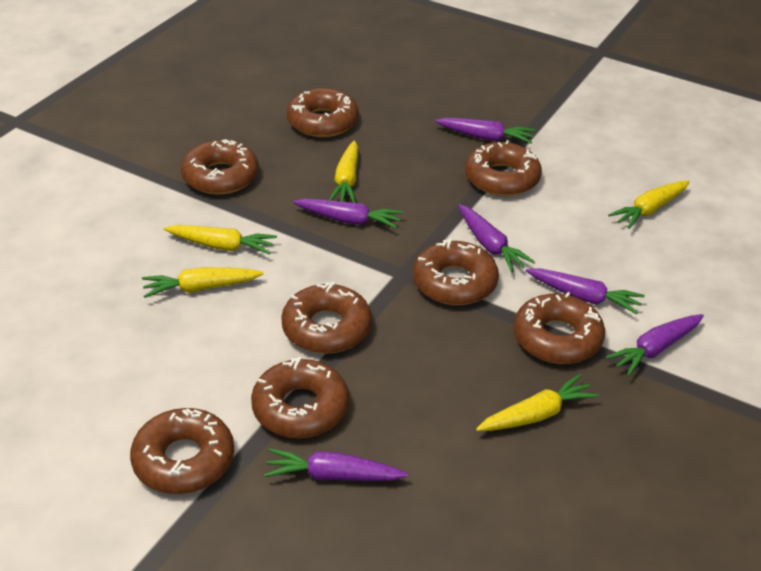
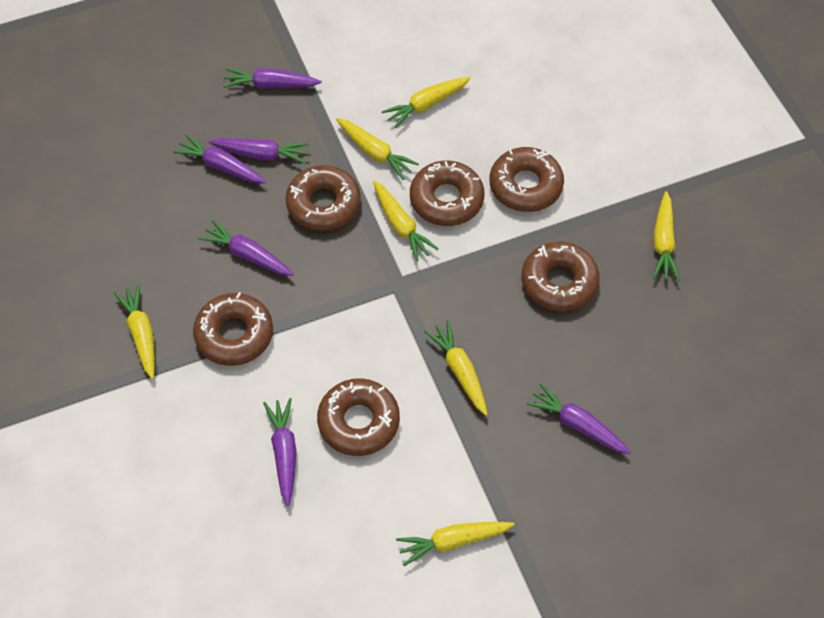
brown donut: 8 -> 6
yellow carrot: 5 -> 7

